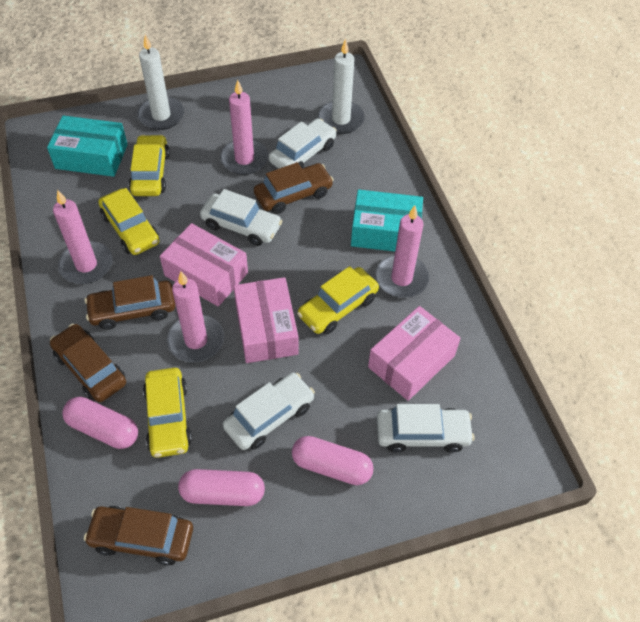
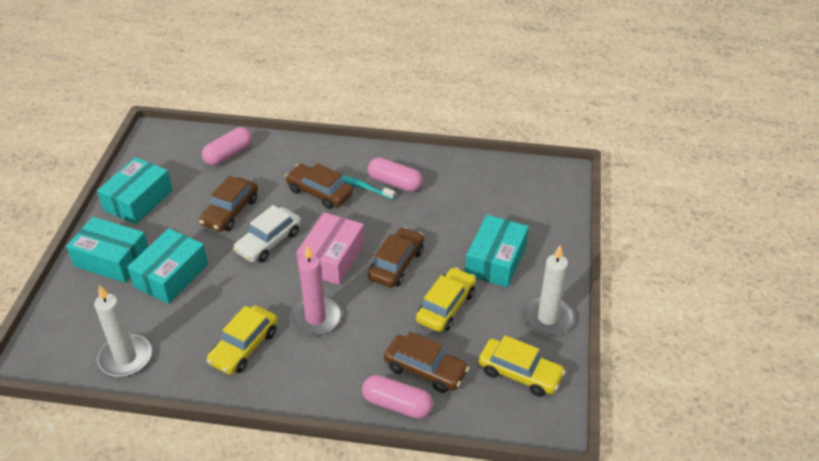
pink box: 3 -> 1
pink candle: 4 -> 1
turquoise box: 2 -> 4
turquoise toothbrush: 0 -> 1
white car: 4 -> 1
yellow car: 4 -> 3

